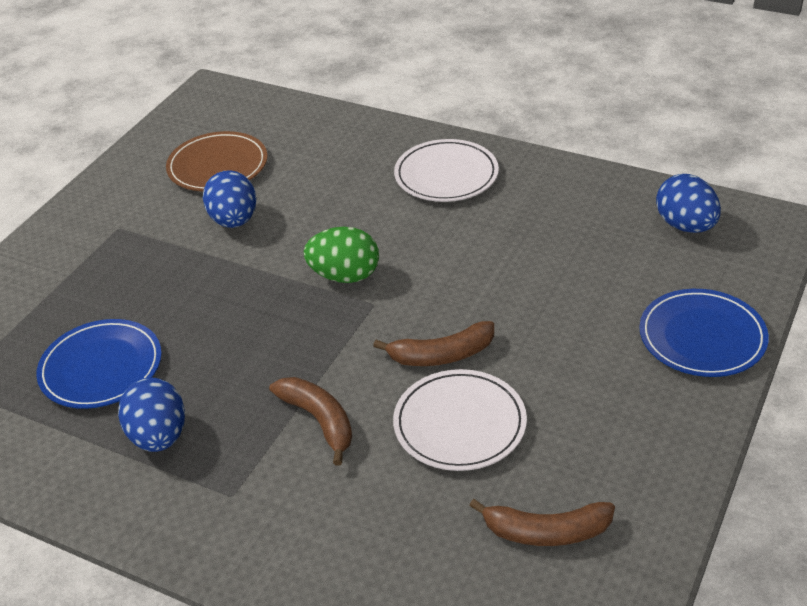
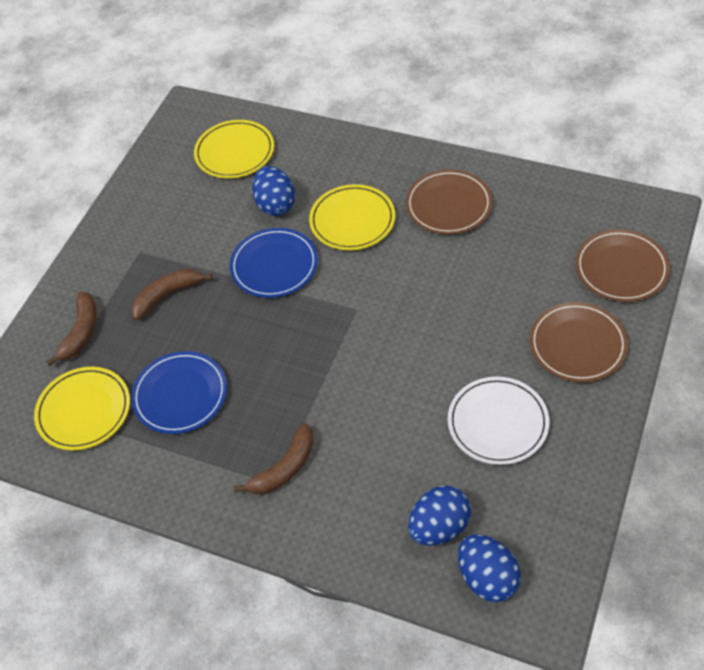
brown plate: 1 -> 3
green egg: 1 -> 0
white plate: 2 -> 1
yellow plate: 0 -> 3

